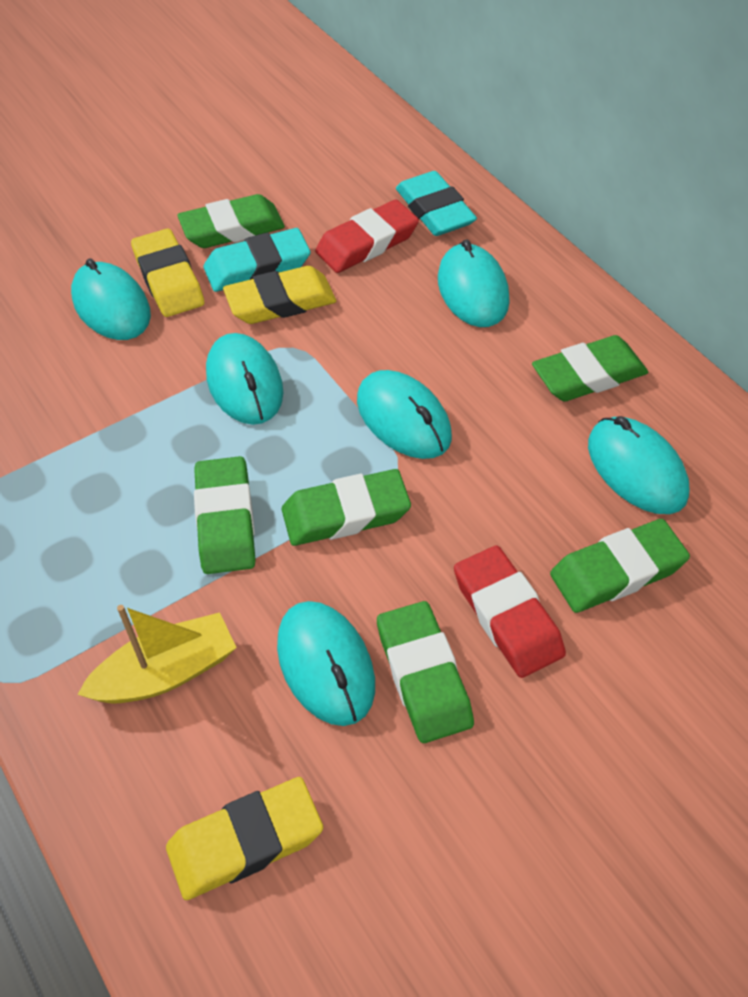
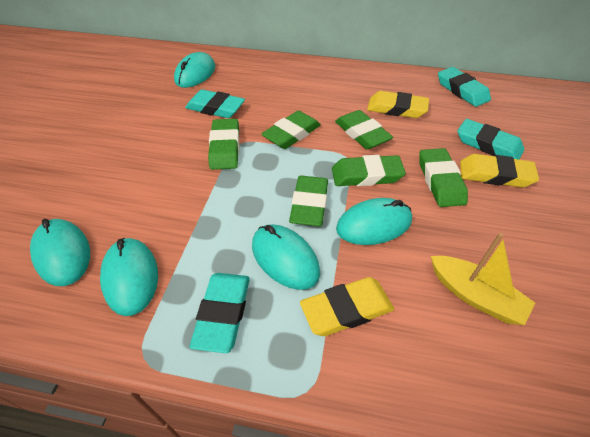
red eraser: 2 -> 0
turquoise eraser: 2 -> 4
turquoise mouse: 6 -> 5

